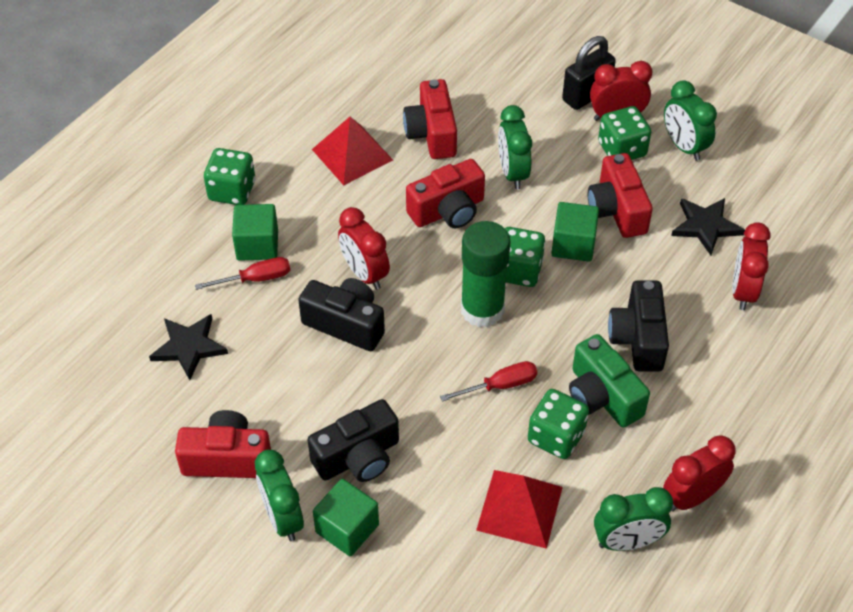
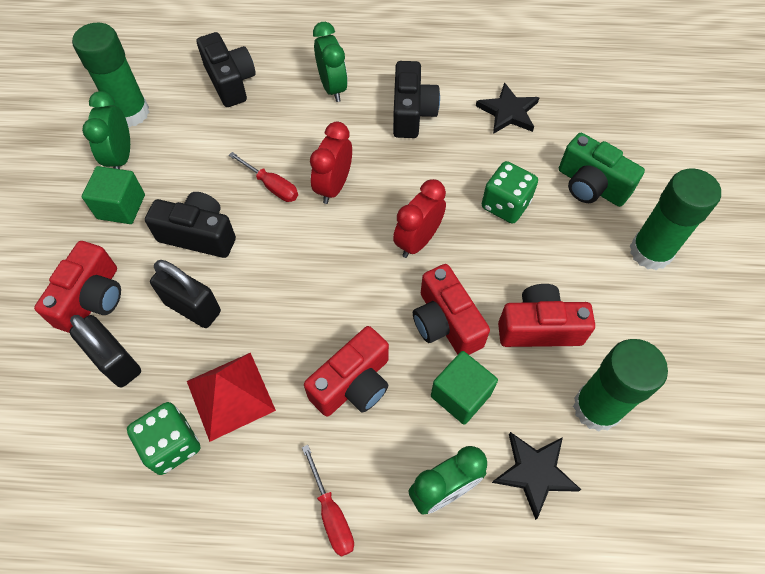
black padlock: 1 -> 2
green clock: 4 -> 3
green cube: 3 -> 2
green dice: 4 -> 2
green glue stick: 1 -> 3
red clock: 4 -> 2
red pyramid: 2 -> 1

